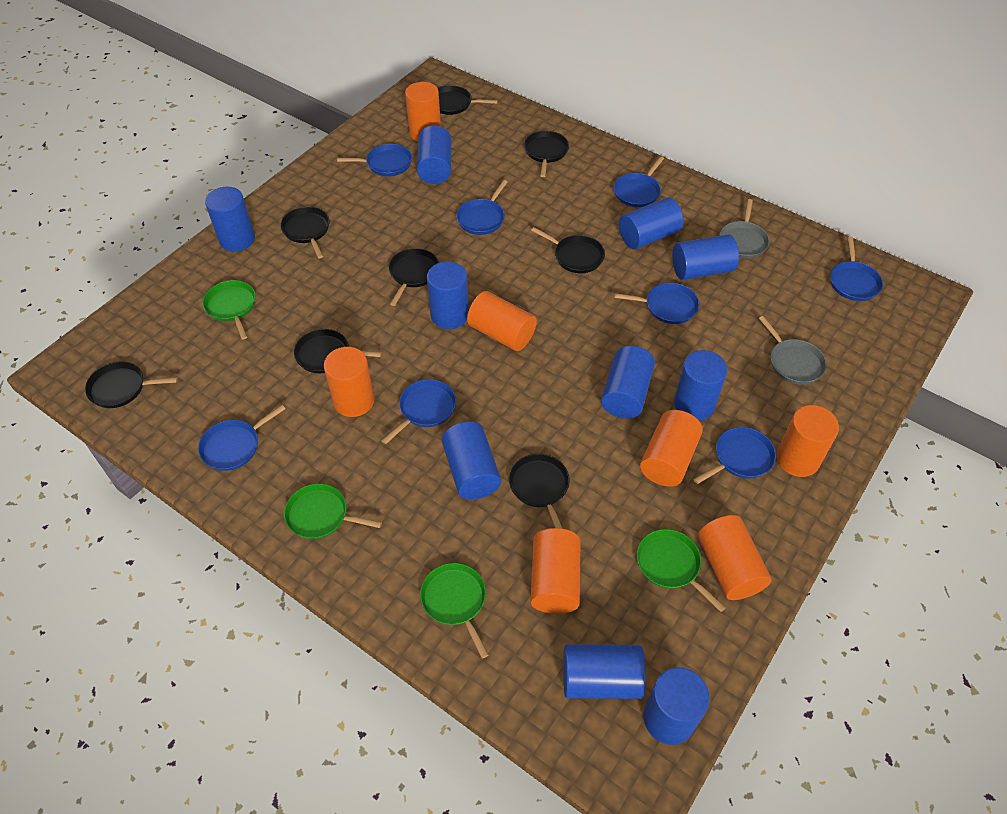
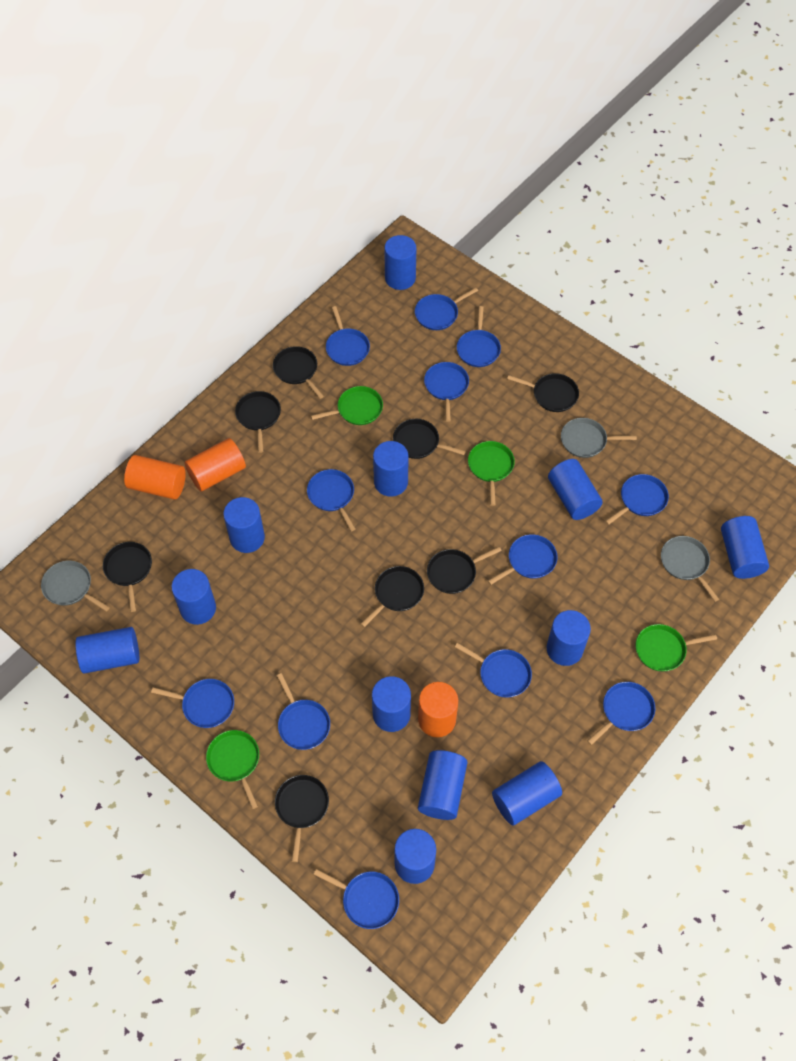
blue cylinder: 10 -> 12
blue pan: 8 -> 12
grey pan: 2 -> 3
orange cylinder: 7 -> 3

